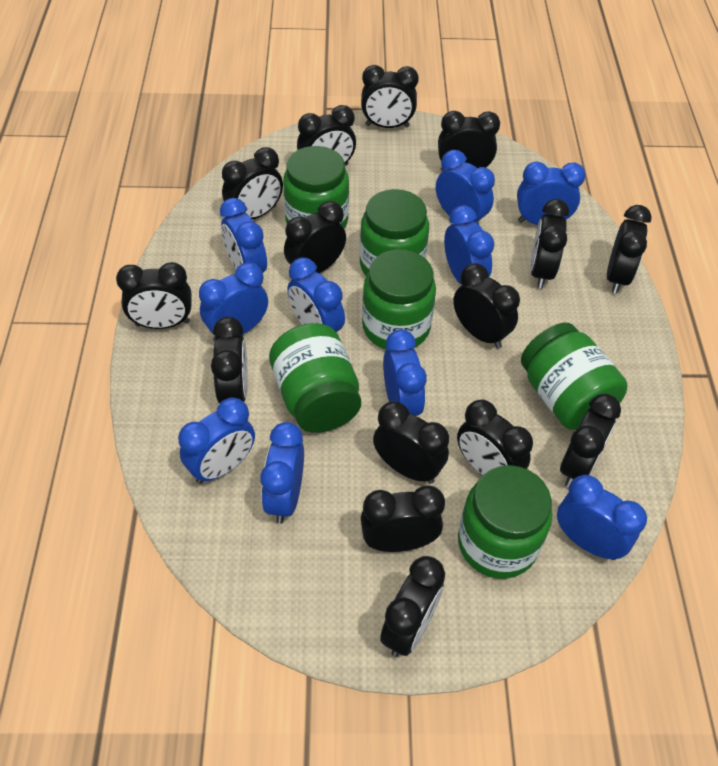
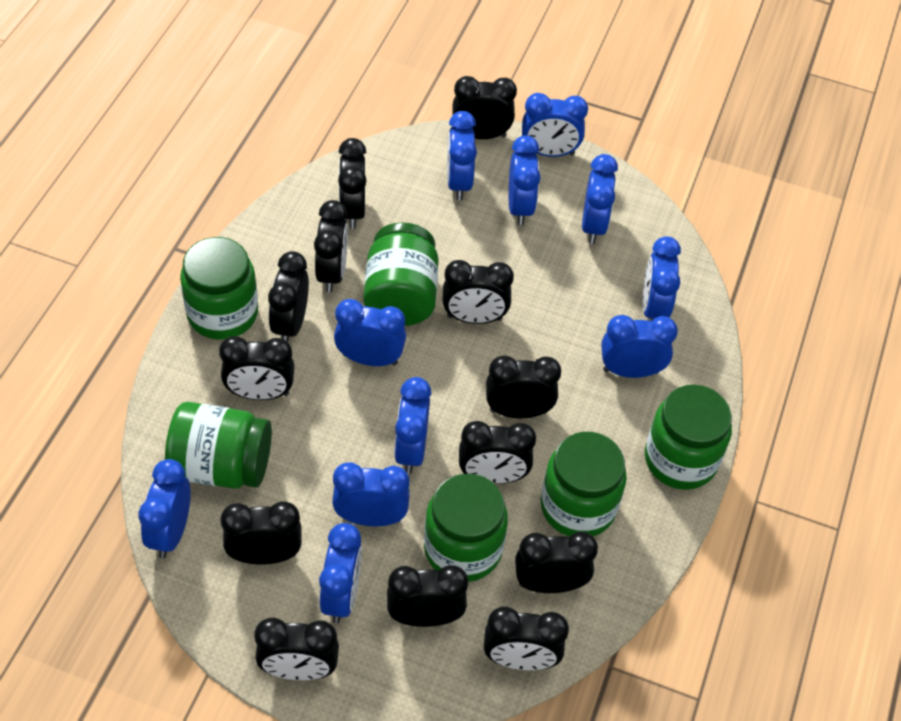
black clock: 15 -> 13
blue clock: 10 -> 11

